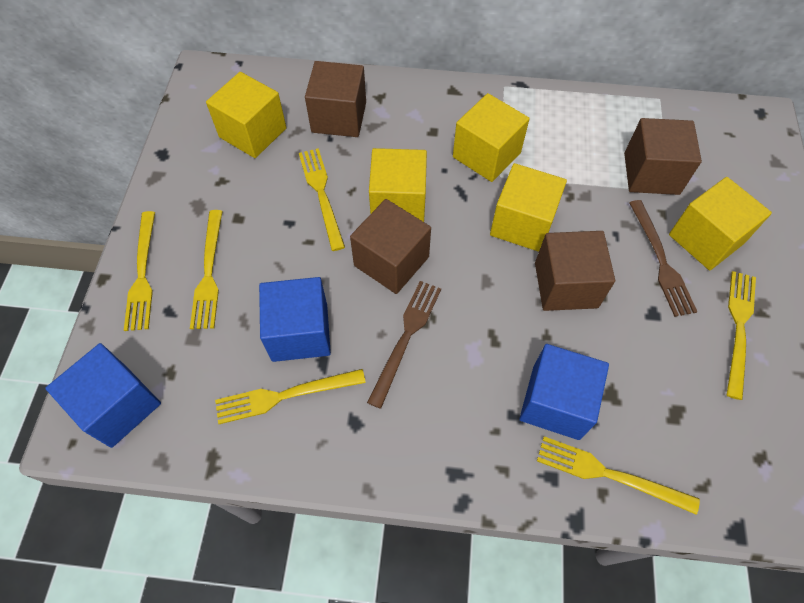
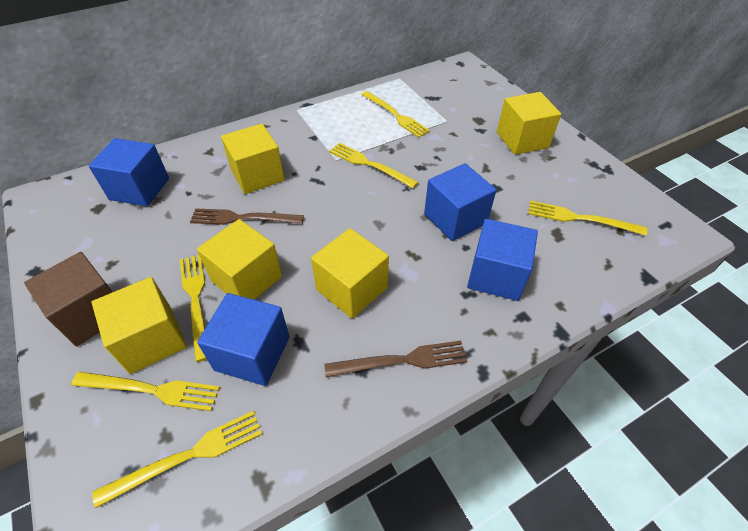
blue cube: 3 -> 4
brown cube: 4 -> 1

